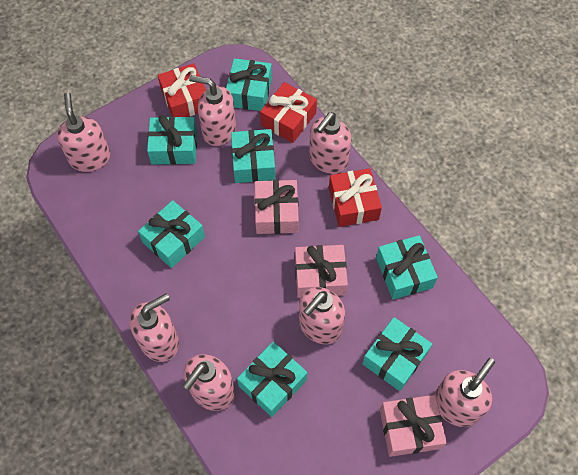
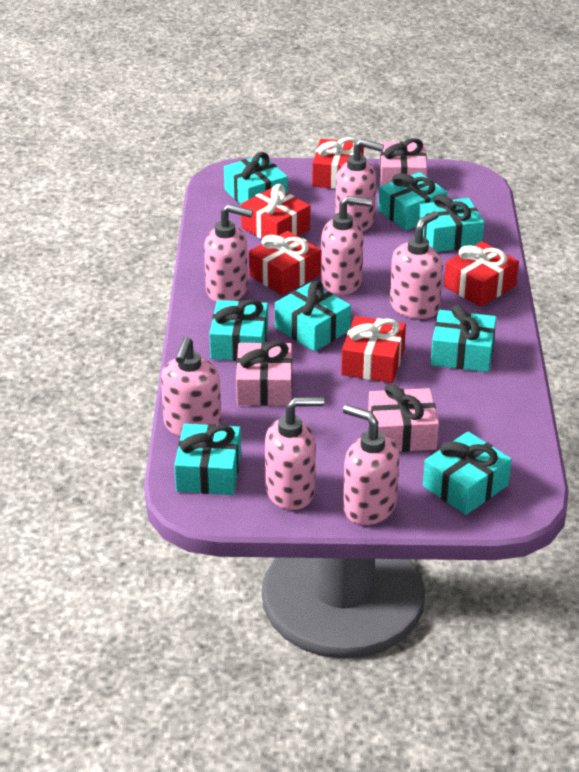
red gift: 3 -> 5
turquoise gift: 7 -> 8

